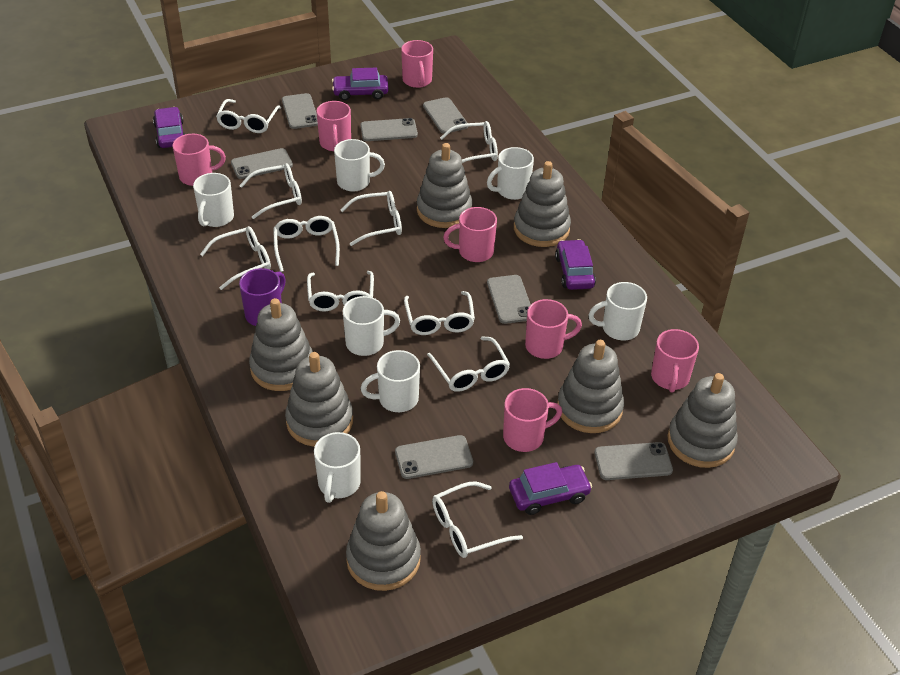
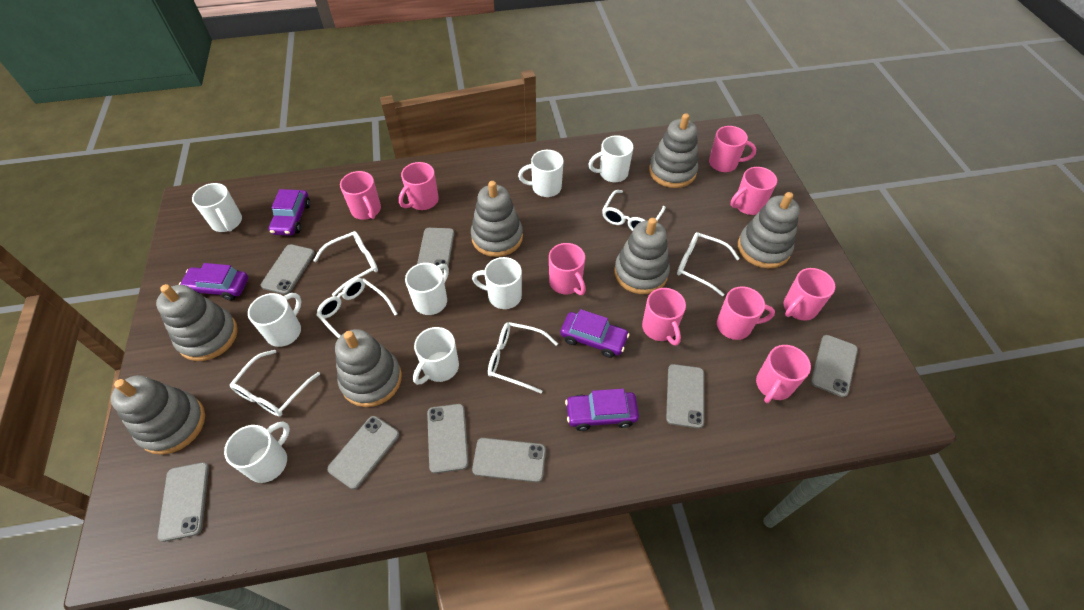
grey phone: 7 -> 8
pink mug: 7 -> 9
purple mug: 1 -> 0
white glasses: 10 -> 6
white mug: 7 -> 8

